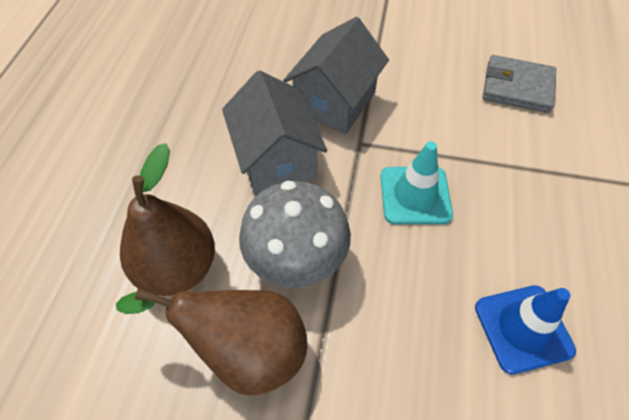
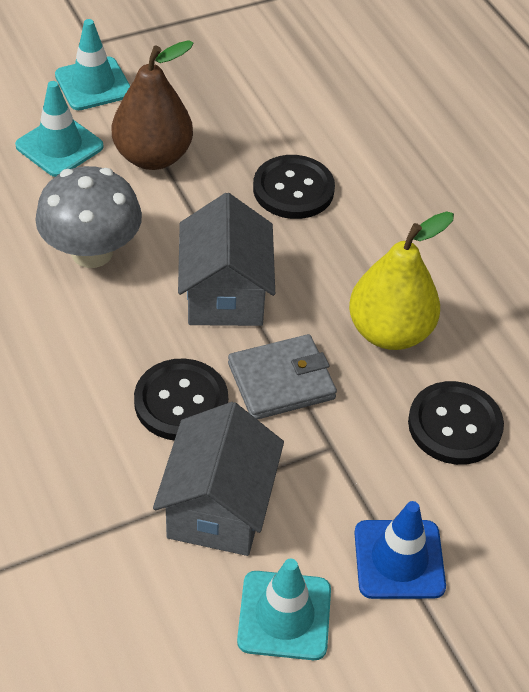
black button: 0 -> 3
brown pear: 2 -> 1
turquoise traffic cone: 1 -> 3
yellow pear: 0 -> 1

